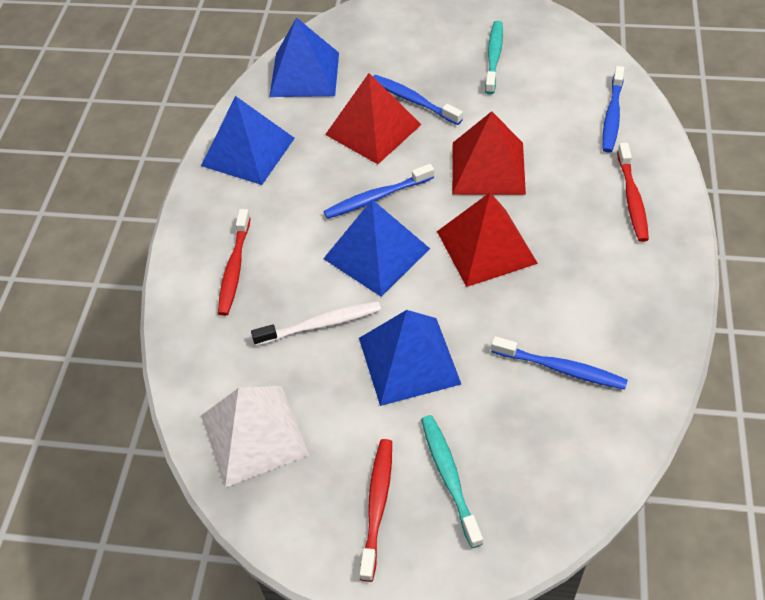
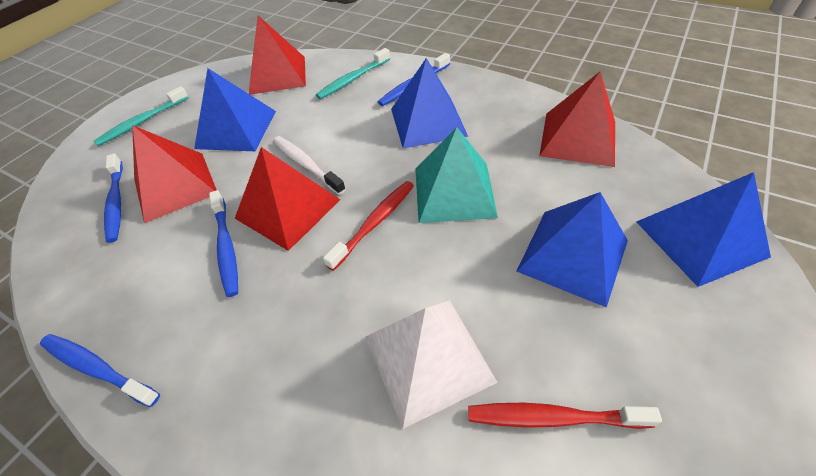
red pyramid: 3 -> 4
red toothbrush: 3 -> 2
turquoise pyramid: 0 -> 1

